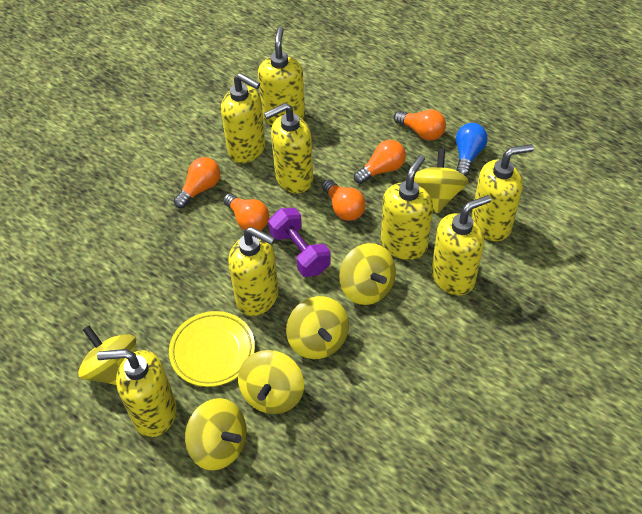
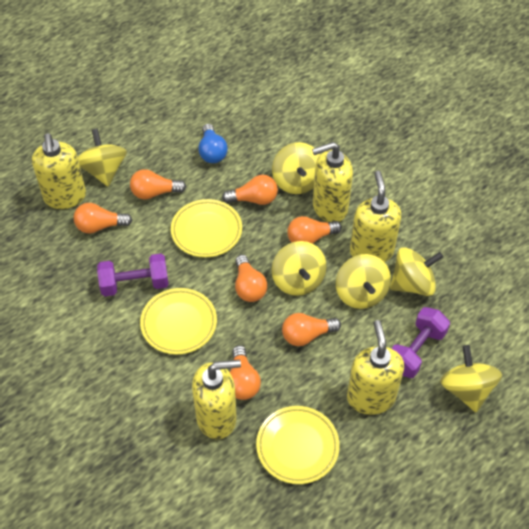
orange light bulb: 5 -> 7
purple dumbbell: 1 -> 2
yellow plate: 1 -> 3
yellow soap dispenser: 8 -> 5

